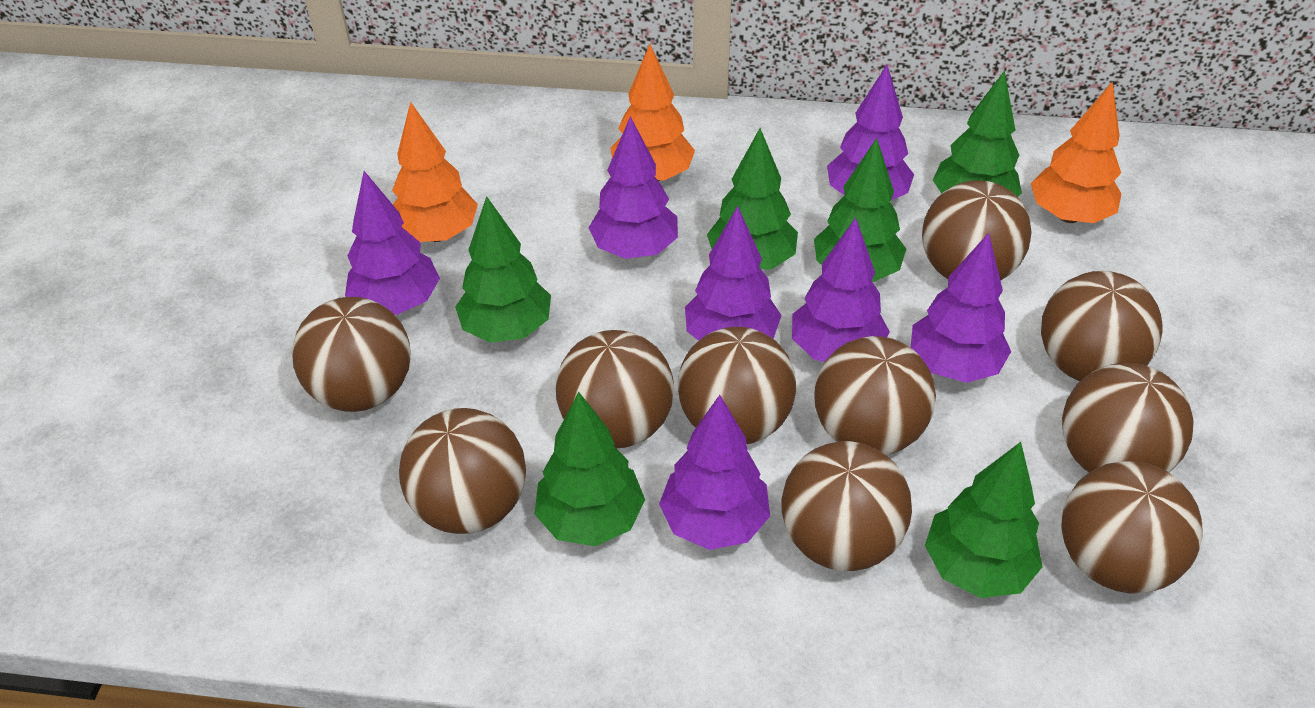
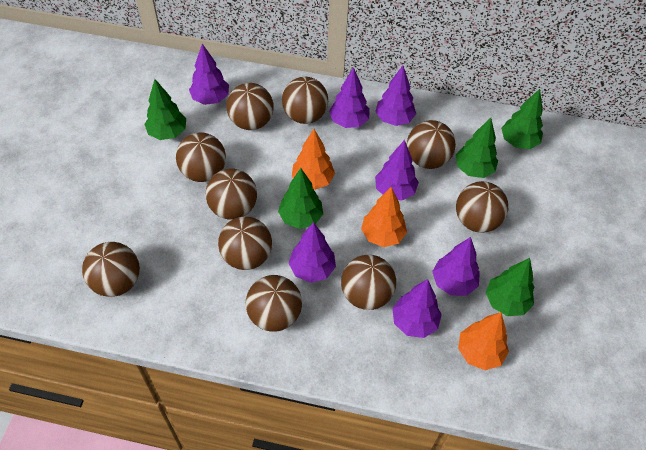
green tree: 6 -> 5

